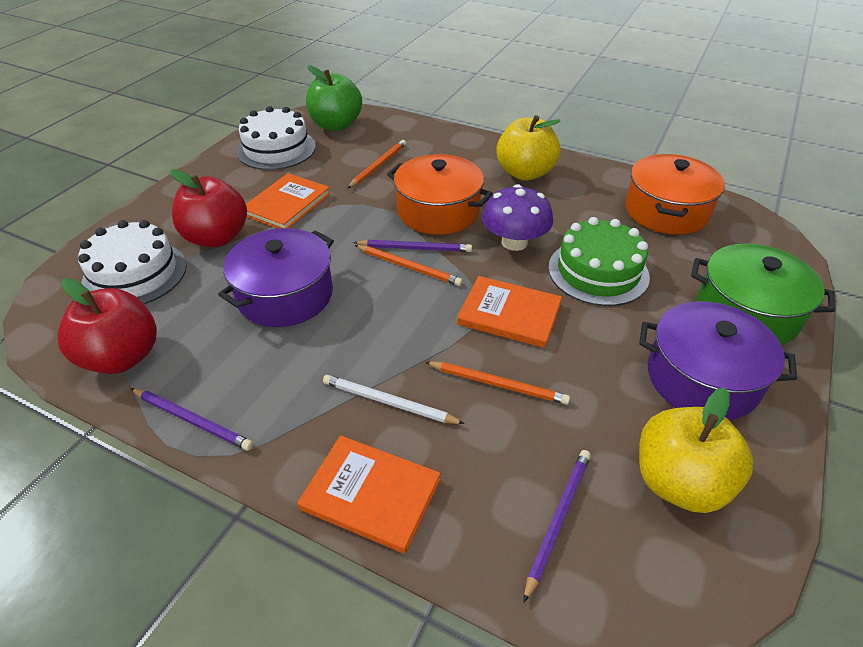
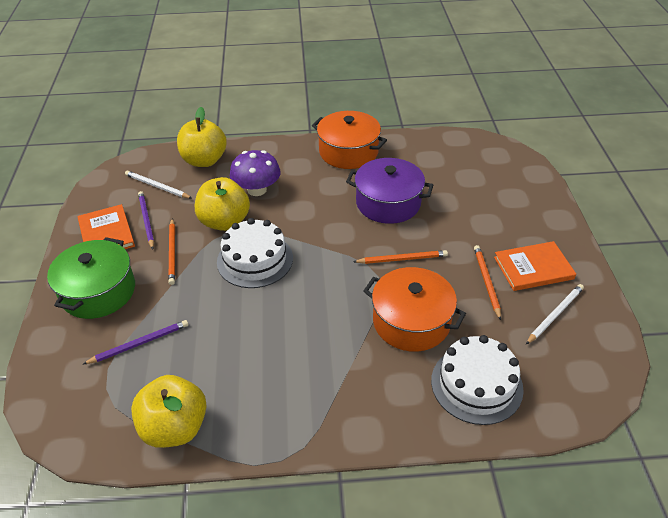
green apple: 1 -> 0
green cake: 1 -> 0
orange book: 3 -> 2
purple pencil: 3 -> 2
purple pot: 2 -> 1
red apple: 2 -> 0
white pencil: 1 -> 2
yellow apple: 2 -> 3

